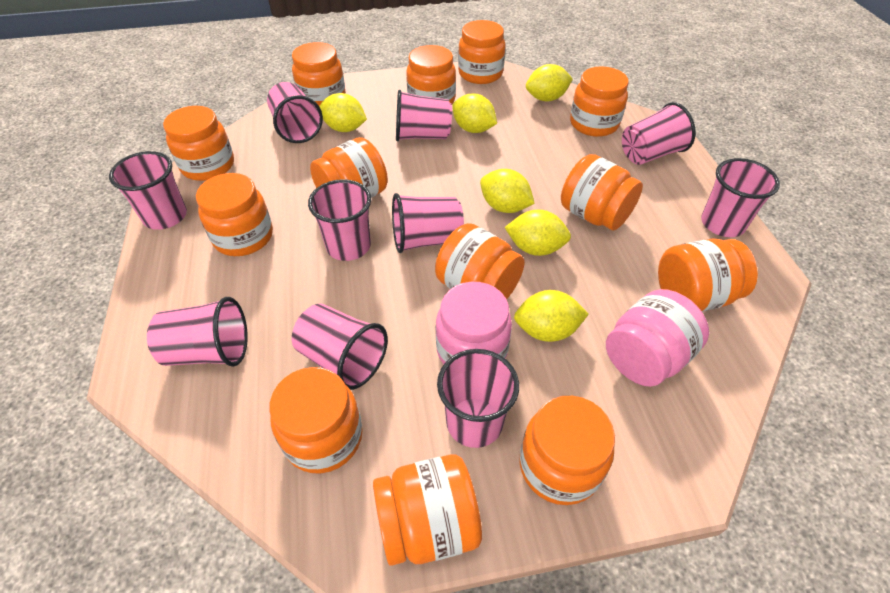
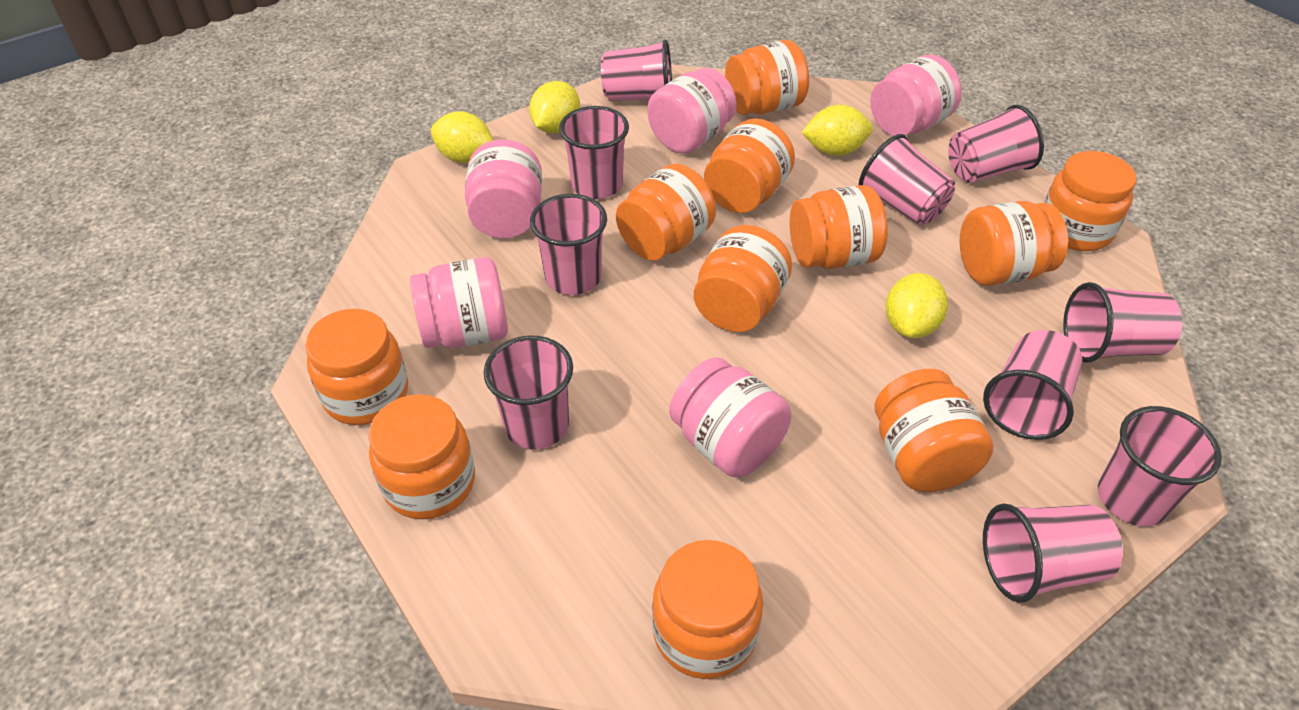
orange jar: 13 -> 11
pink jar: 2 -> 5
yellow lemon: 6 -> 4

